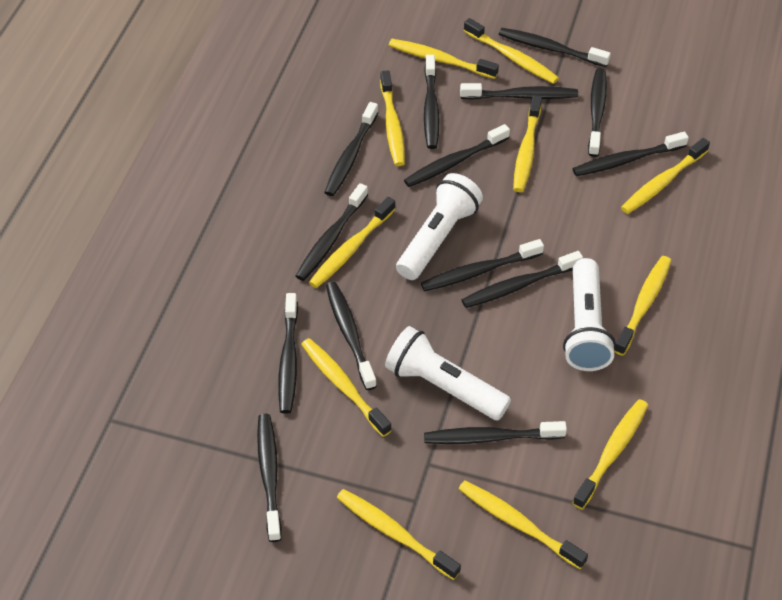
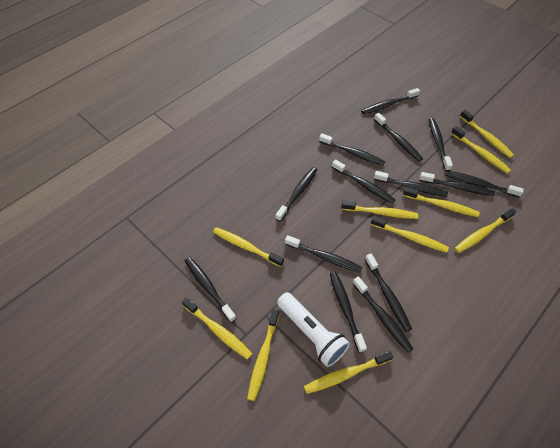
white flashlight: 3 -> 1
yellow toothbrush: 11 -> 10

